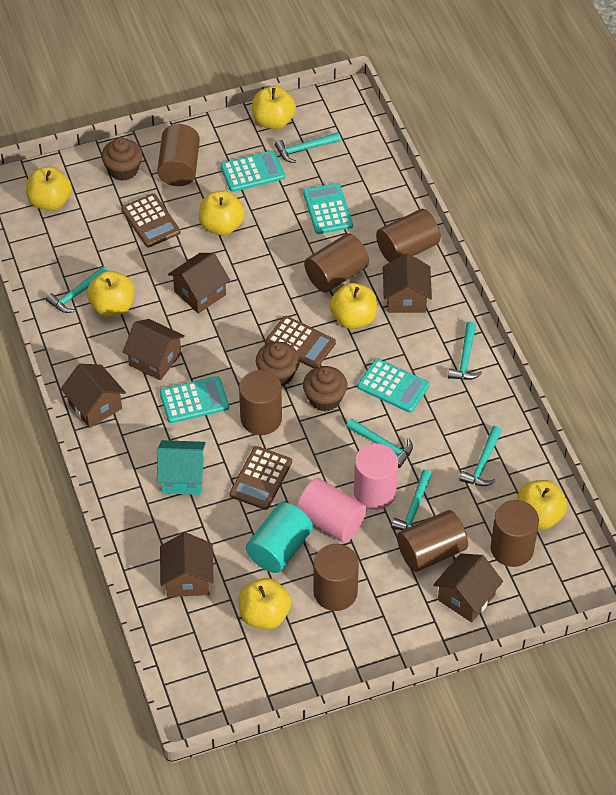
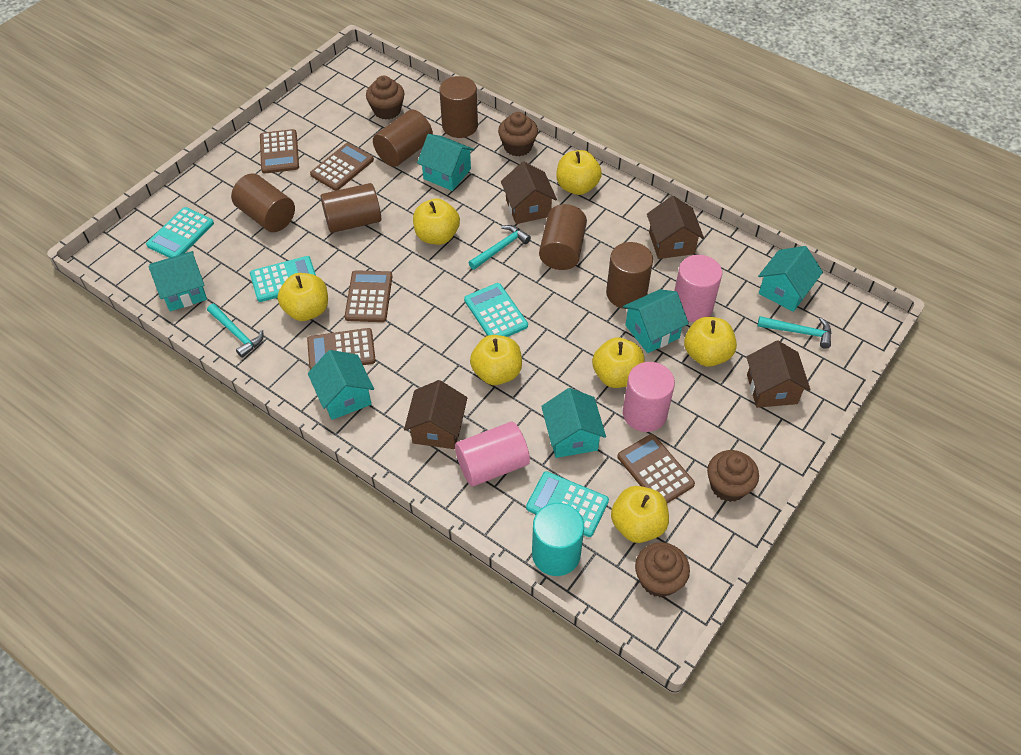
brown calculator: 3 -> 5
brown cupcake: 3 -> 4
brown cylinder: 7 -> 6
brown house: 6 -> 4
pink cylinder: 2 -> 3
turquoise hammer: 6 -> 3
turquoise house: 1 -> 6

